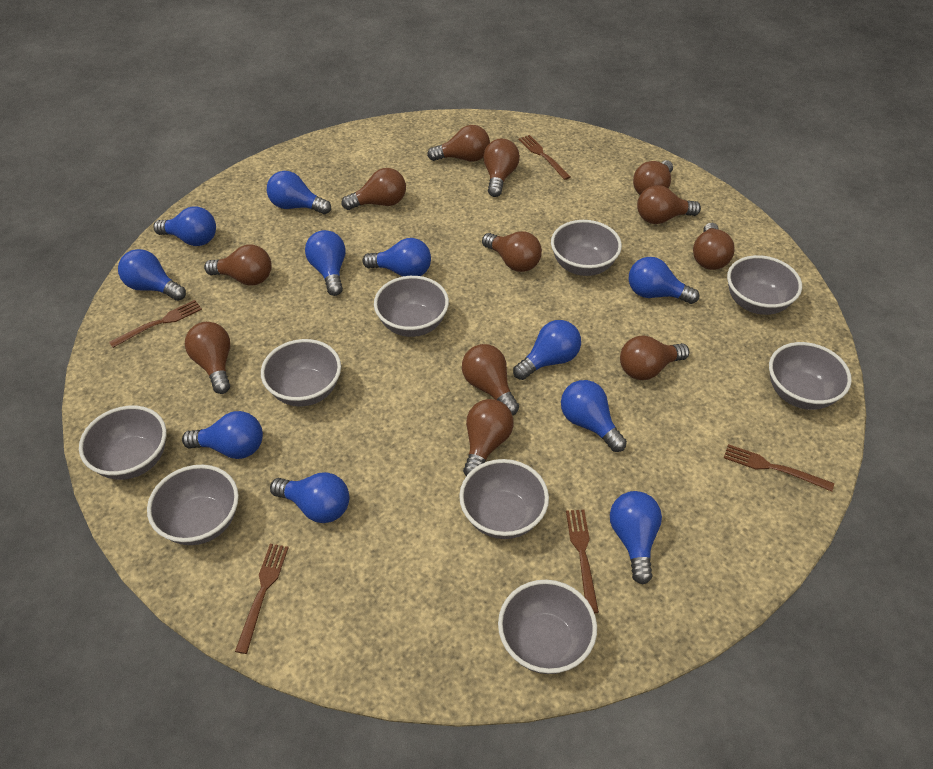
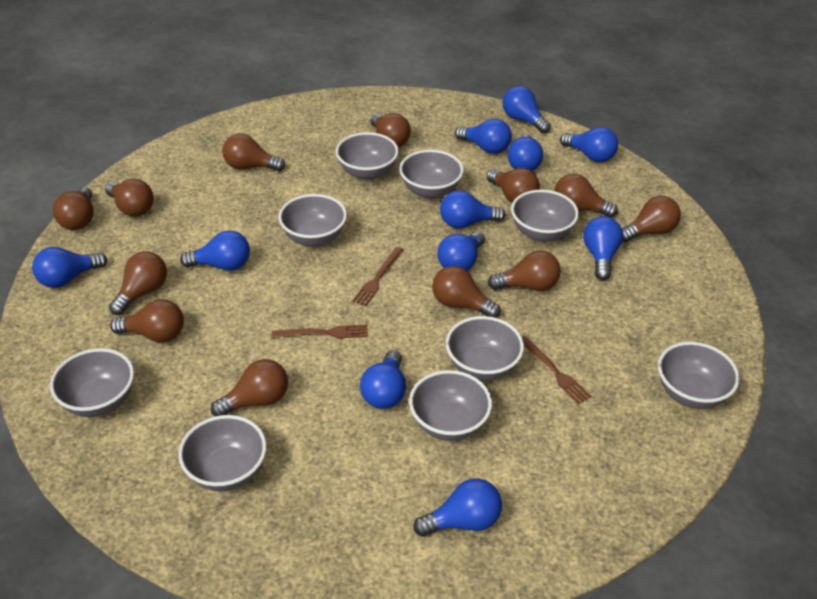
brown fork: 5 -> 3

